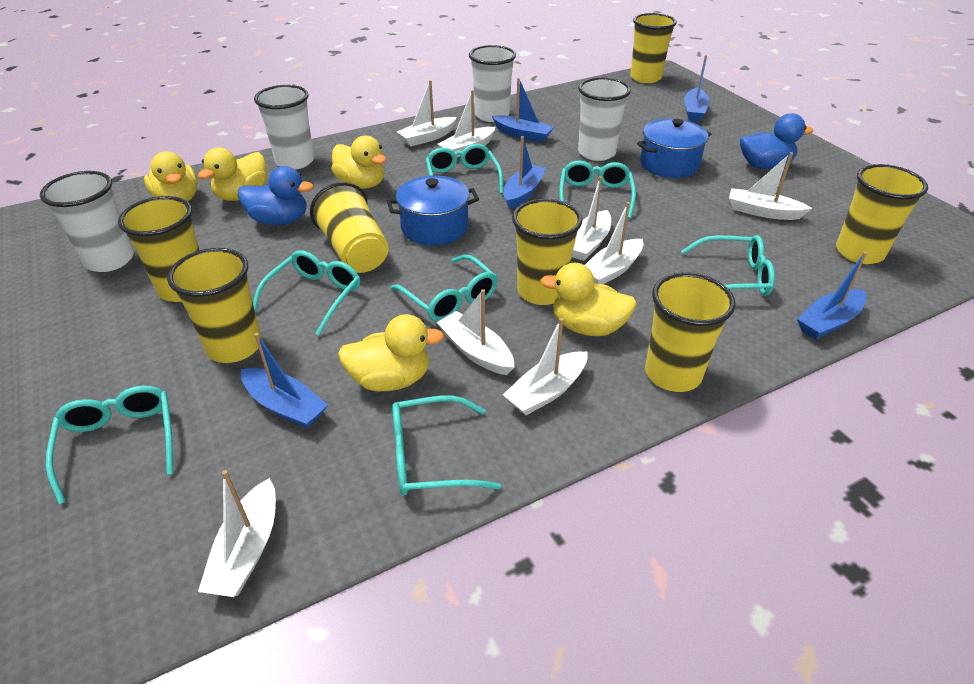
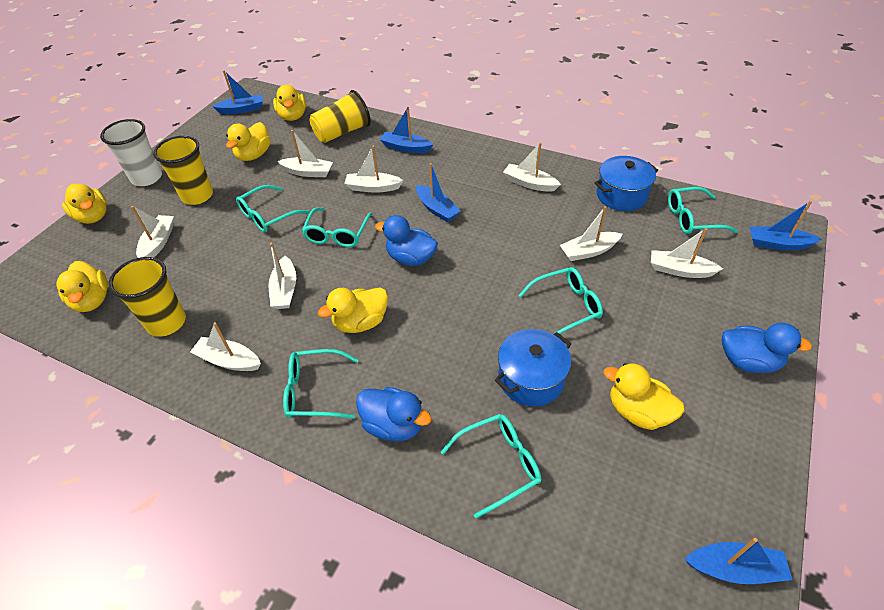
blue duck: 2 -> 3
turquoise glasses: 7 -> 6
white cup: 4 -> 1
yellow cup: 7 -> 3
yellow duck: 5 -> 6

